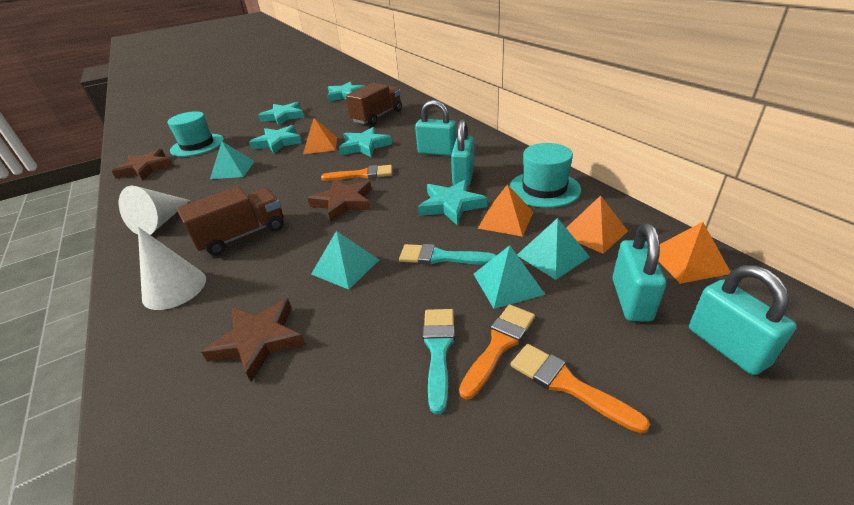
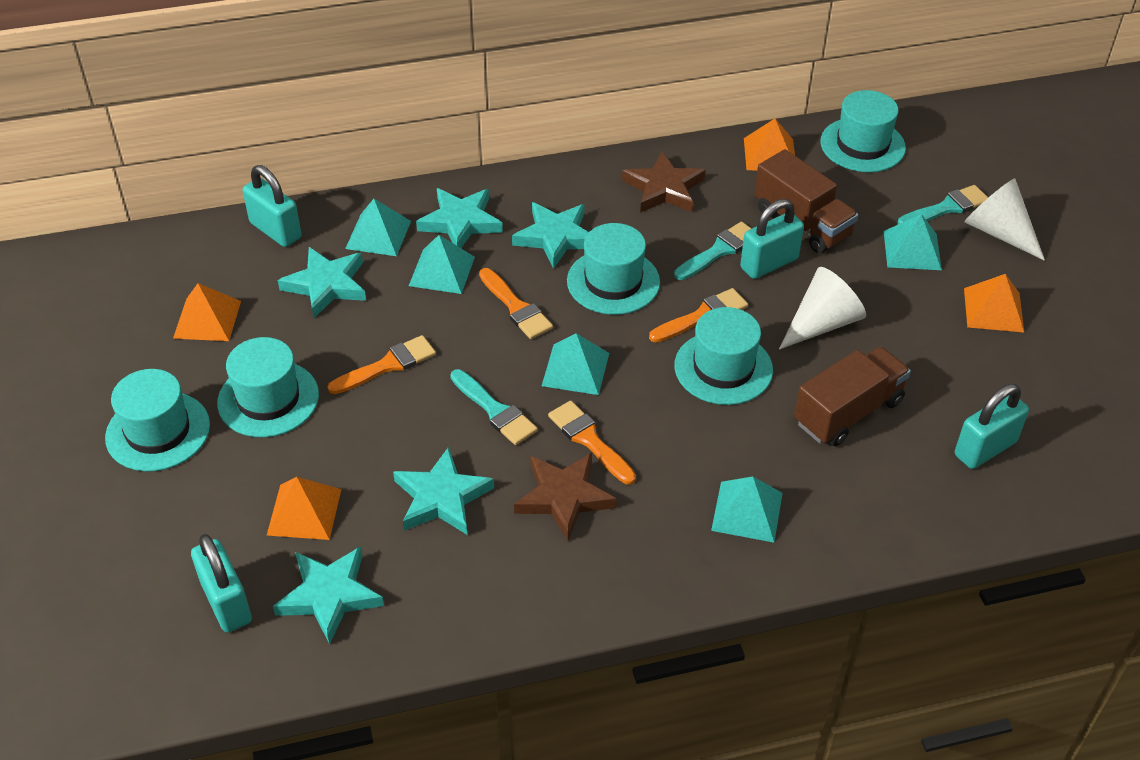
brown star: 3 -> 2
orange brush: 3 -> 4
turquoise brush: 2 -> 3
turquoise hat: 2 -> 5
turquoise pyramid: 4 -> 5

